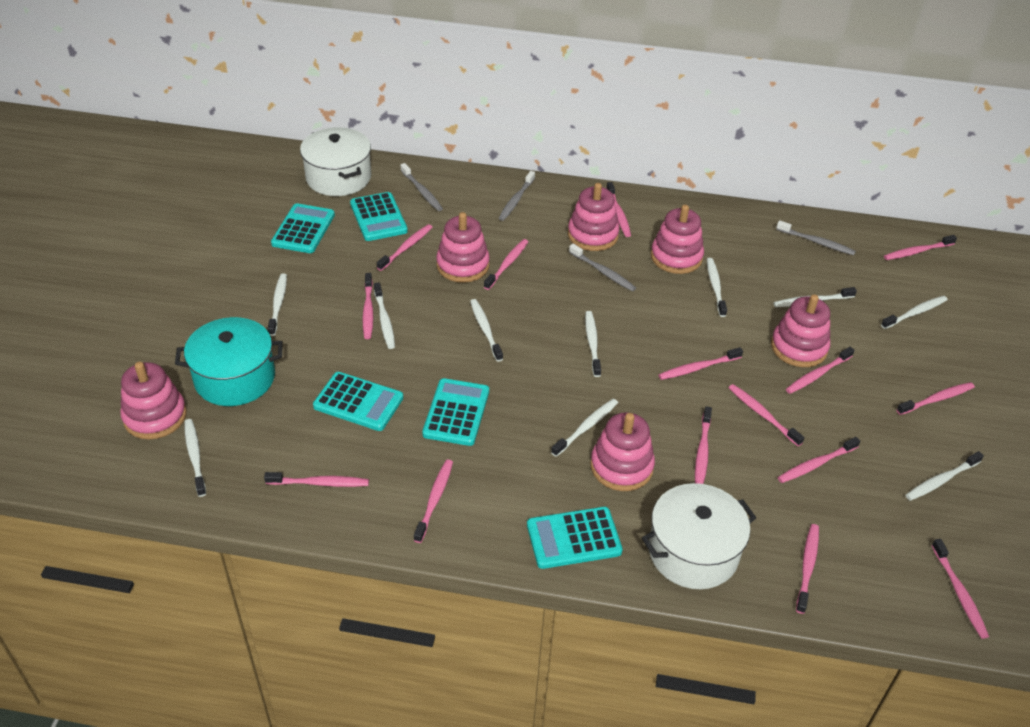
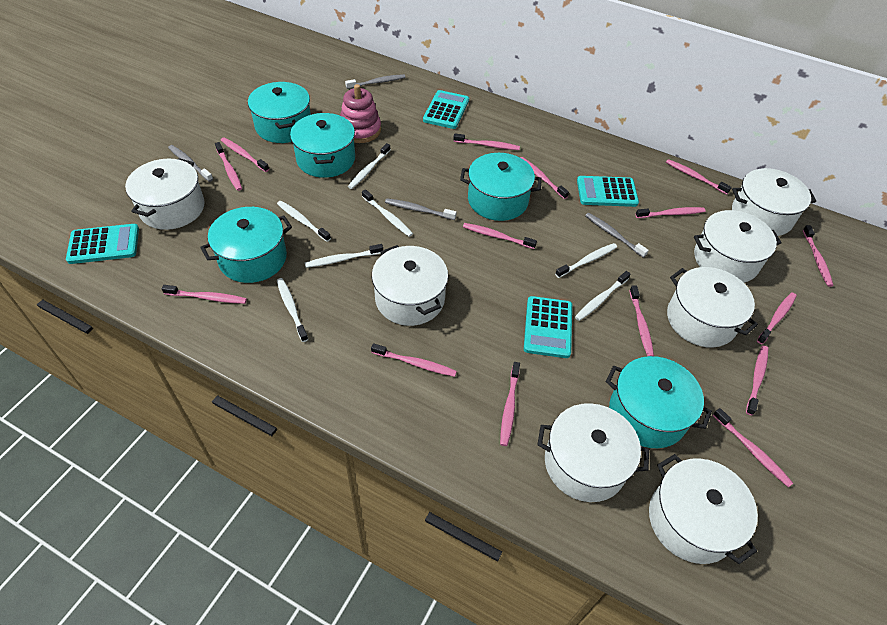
pink stacking toy: 6 -> 1
turquoise calculator: 5 -> 4
turquoise pot: 1 -> 5
white pot: 2 -> 7
white toothbrush: 10 -> 7

